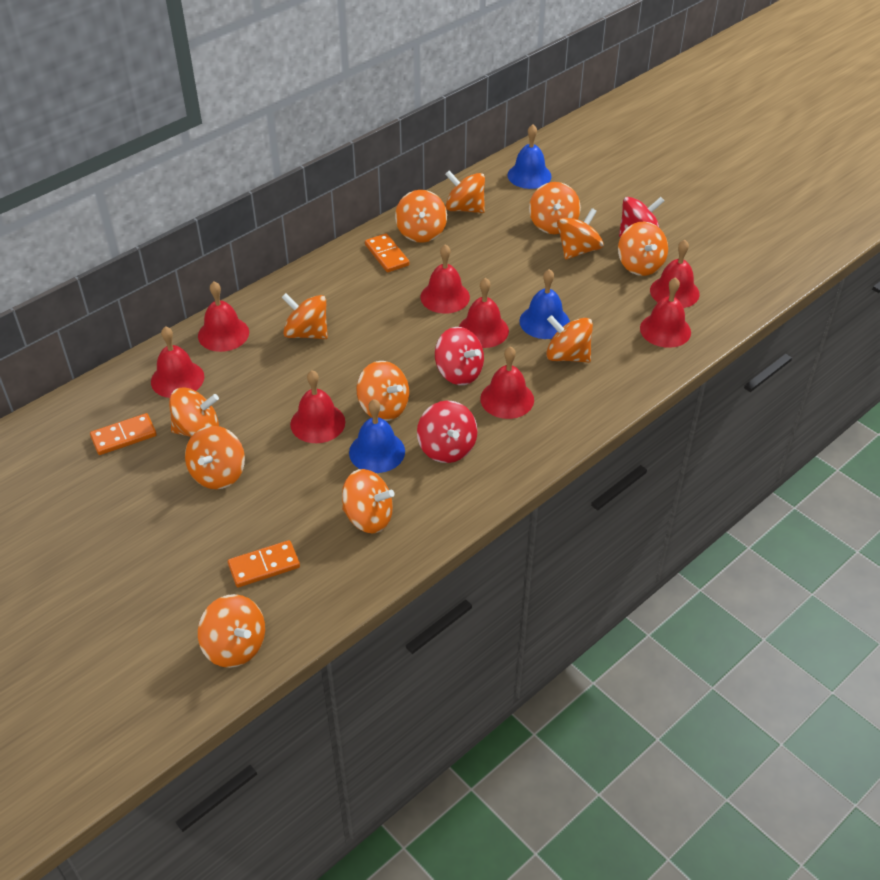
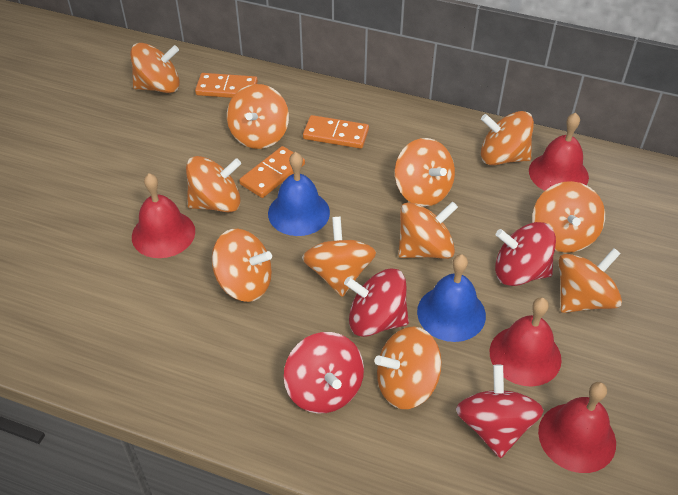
blue bell: 3 -> 2
orange spinning top: 12 -> 11
red bell: 8 -> 4
red spinning top: 3 -> 4

